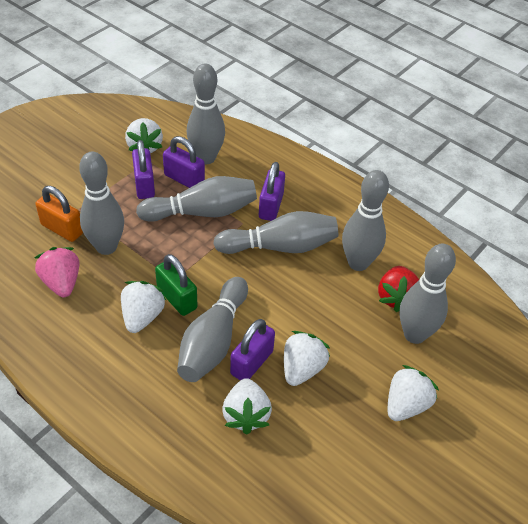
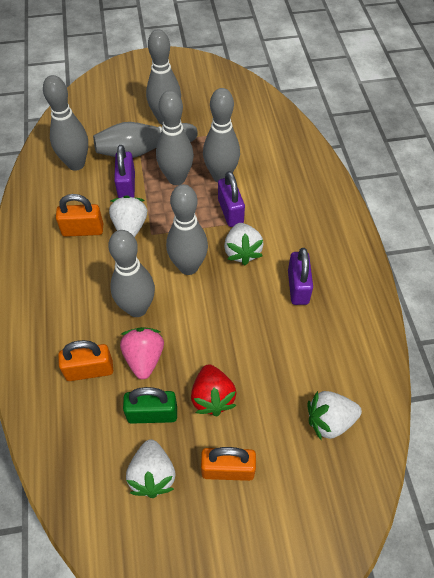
orange padlock: 1 -> 3
purple padlock: 4 -> 3
white strawberry: 5 -> 4

